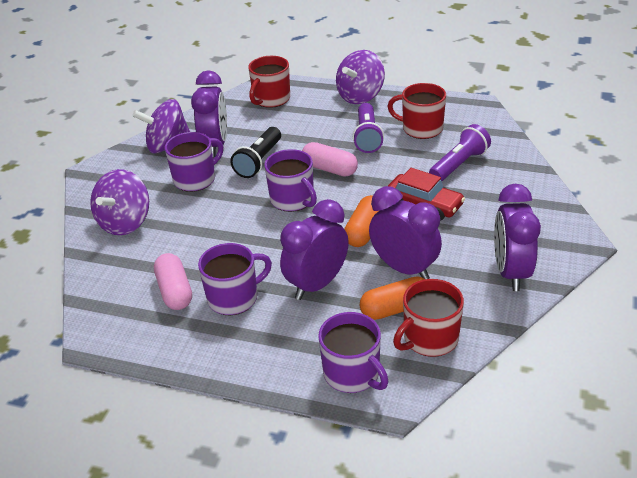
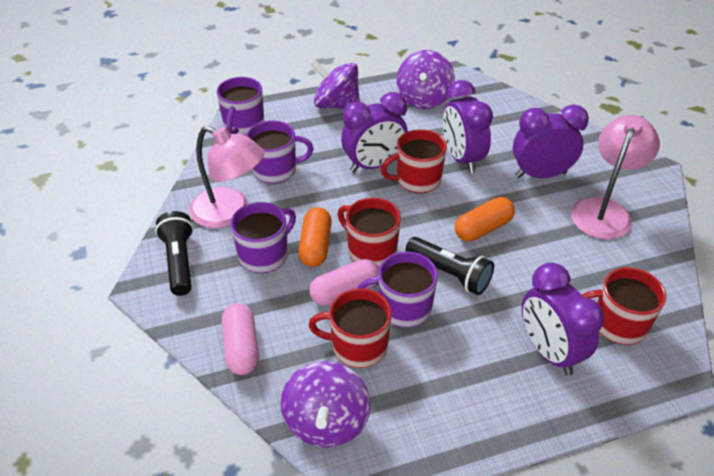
black flashlight: 1 -> 2
pink lamp: 0 -> 2
purple flashlight: 2 -> 0
red car: 1 -> 0
red mug: 3 -> 4

